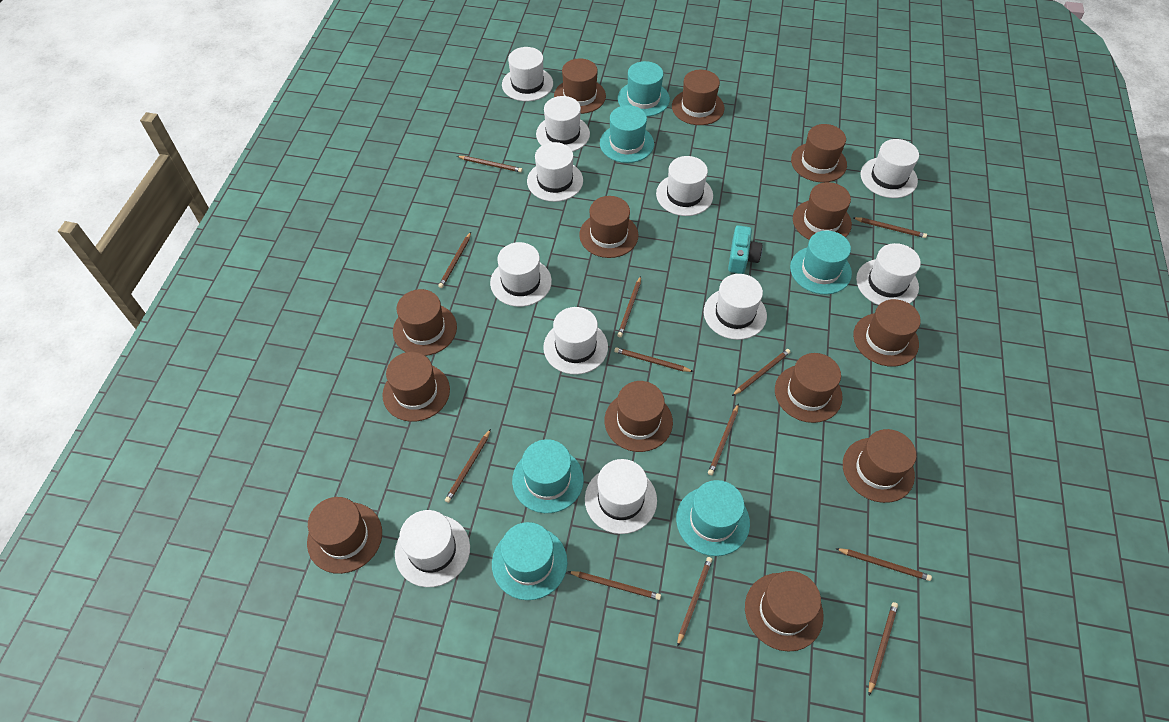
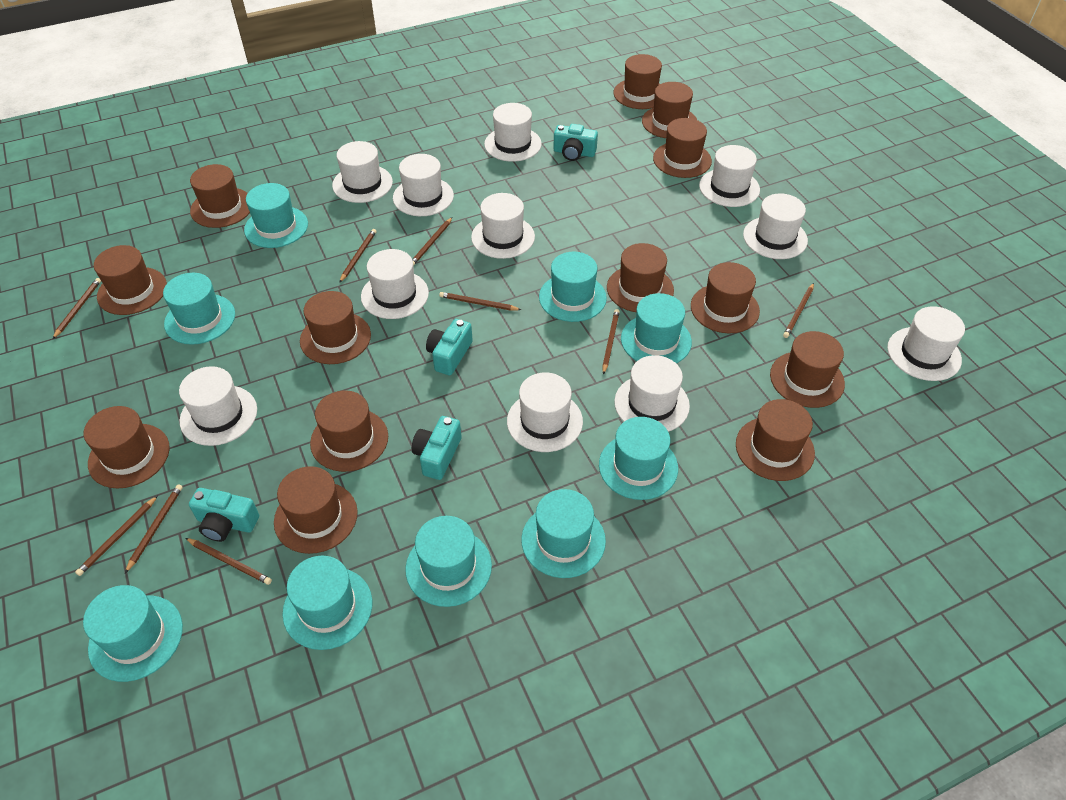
brown pencil: 12 -> 9
turquoise camera: 1 -> 4
turquoise hat: 6 -> 9

